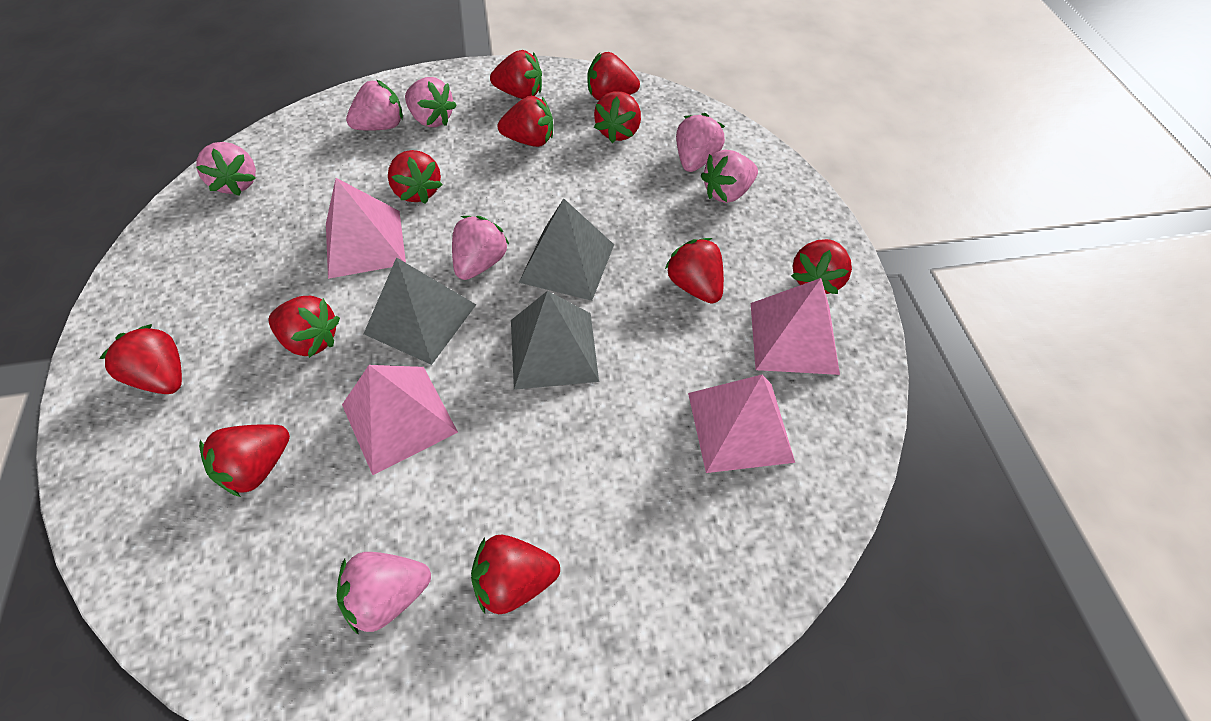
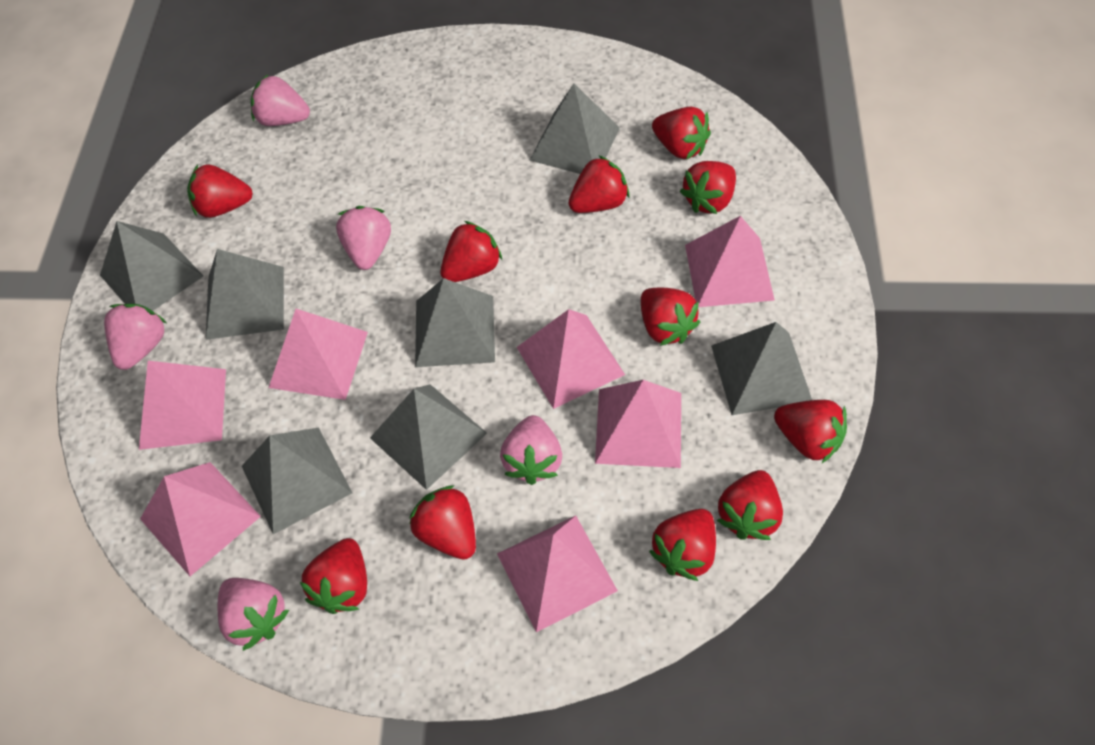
grey pyramid: 3 -> 7
pink pyramid: 4 -> 7
pink strawberry: 7 -> 5

